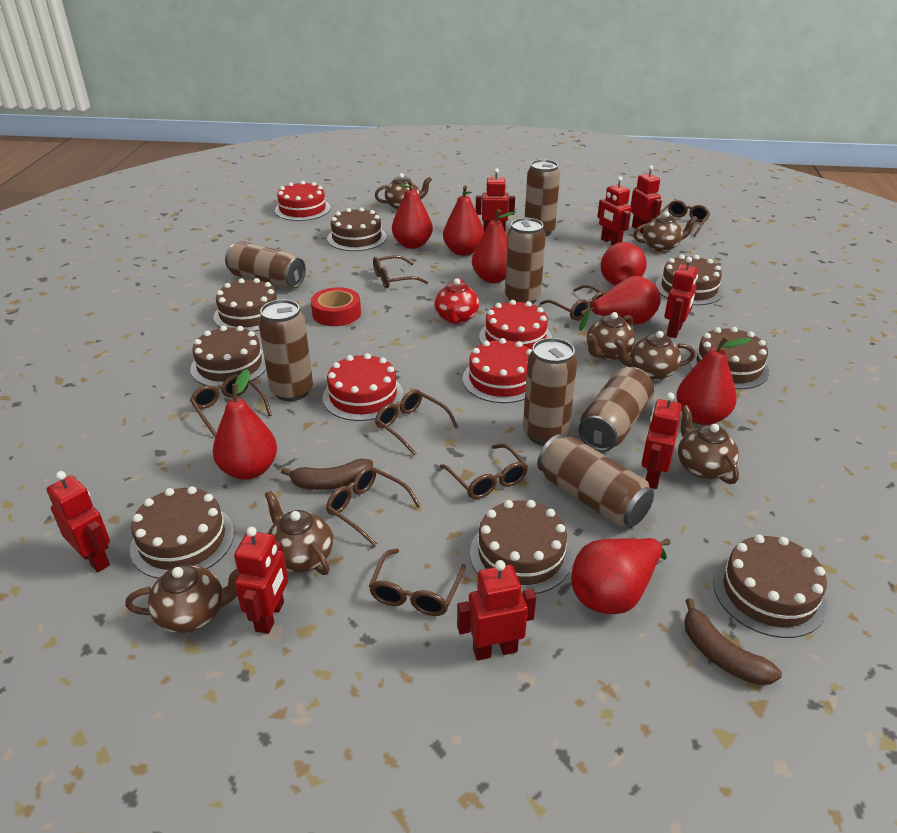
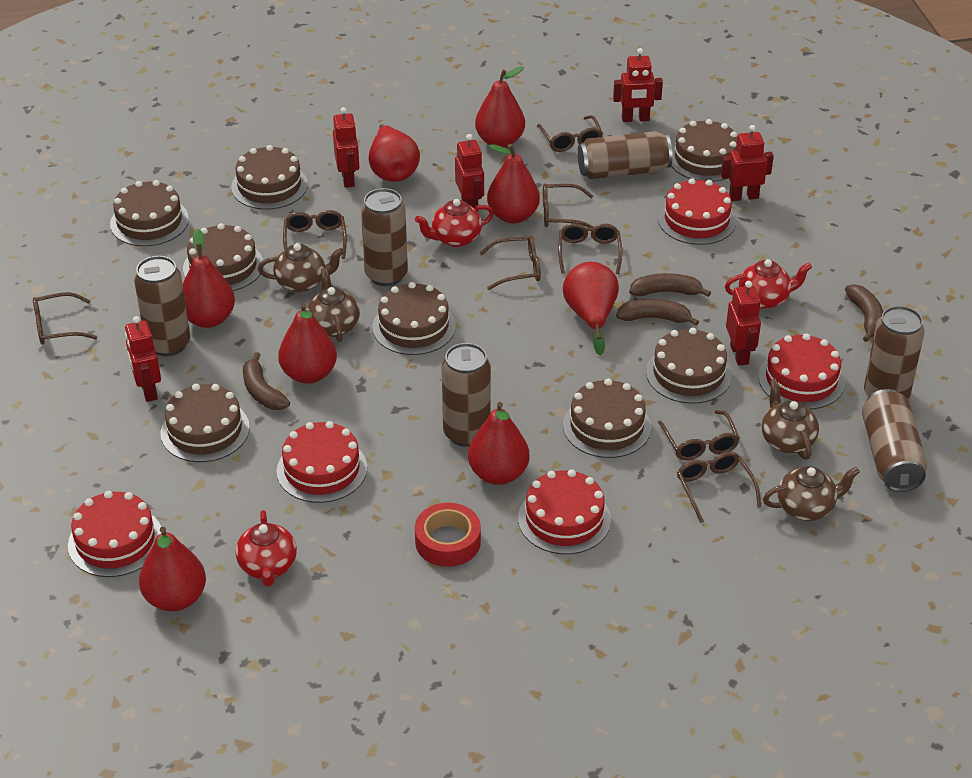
brown banana: 2 -> 4
brown can: 7 -> 6
brown teapot: 7 -> 4
red cake: 4 -> 5
red robot: 8 -> 6
red teapot: 1 -> 3

